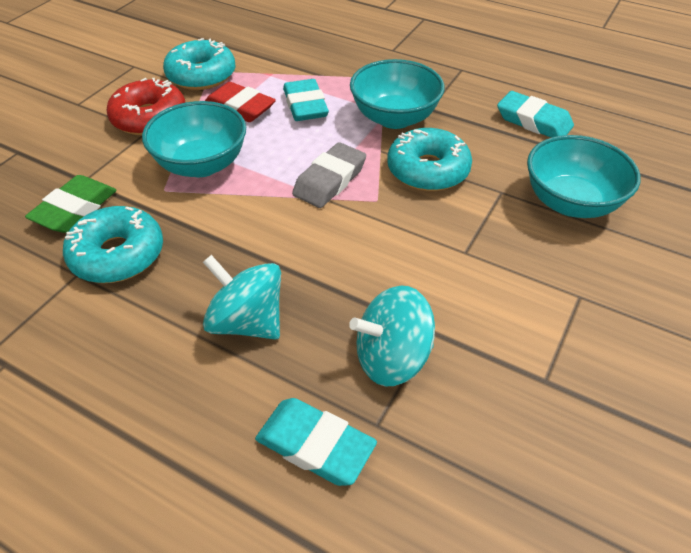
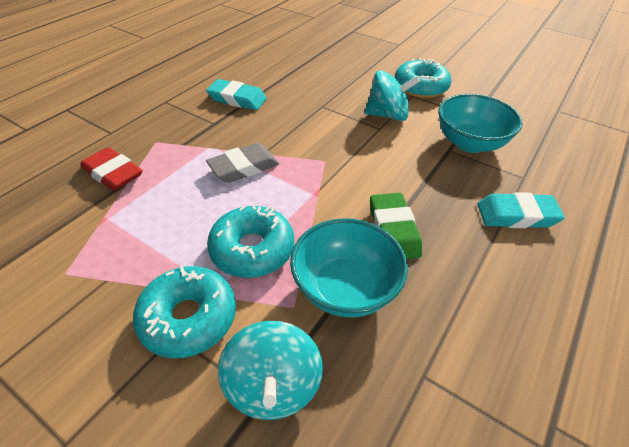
red donut: 1 -> 0
turquoise bowl: 3 -> 2
turquoise eraser: 3 -> 2

